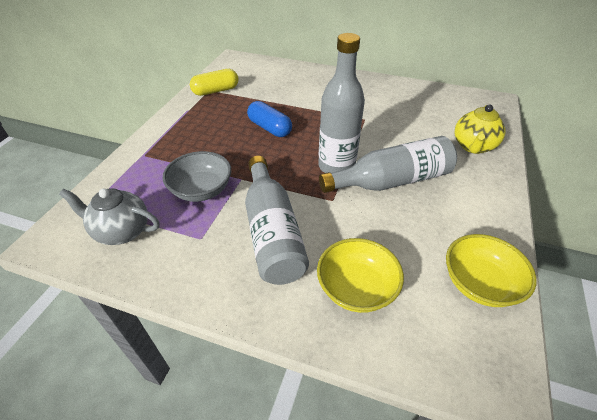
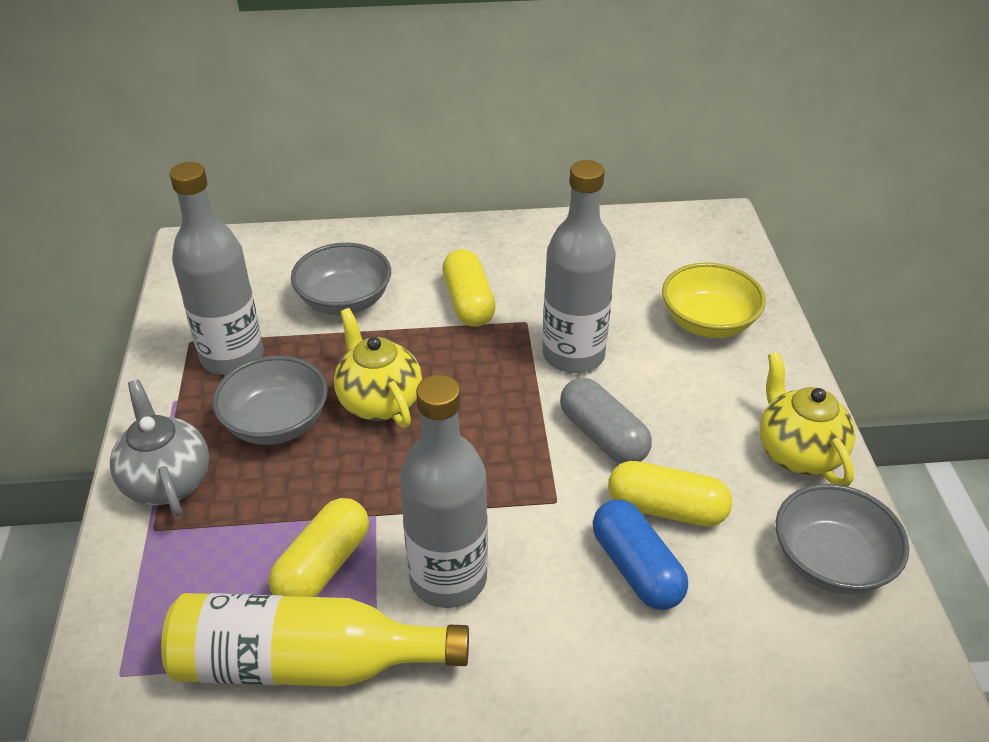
grey bowl: 1 -> 3
grey capsule: 0 -> 1
yellow bottle: 0 -> 1
yellow bowl: 2 -> 1
yellow capsule: 1 -> 3
yellow teapot: 1 -> 2

